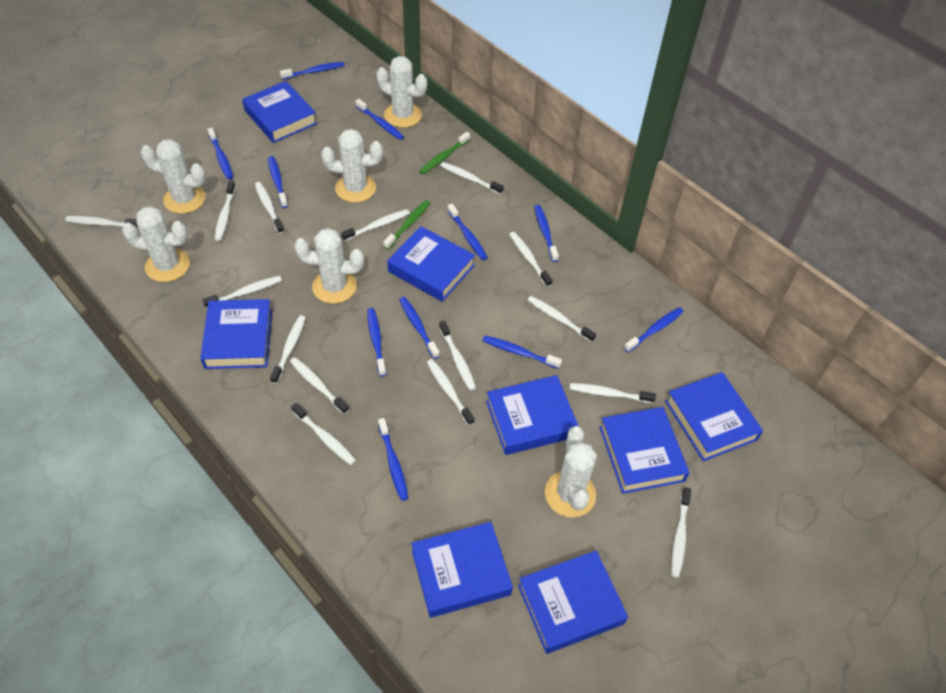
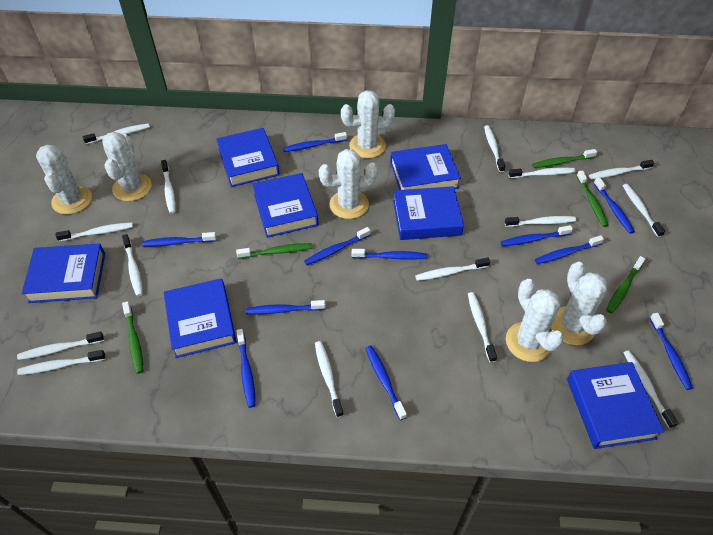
blue book: 8 -> 7
green toothbrush: 2 -> 5

